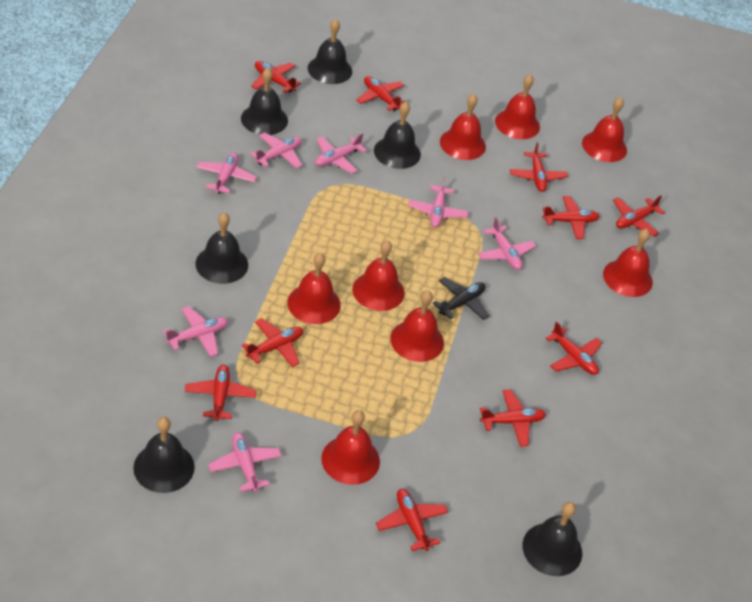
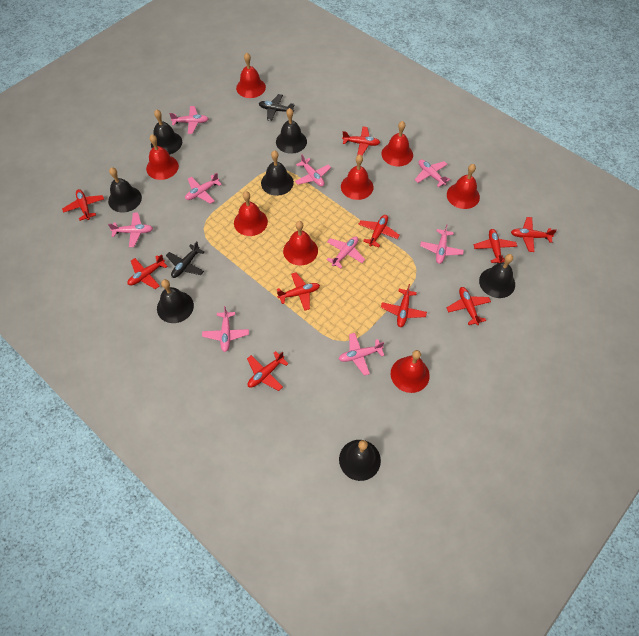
black bell: 6 -> 7
black plane: 1 -> 2
pink plane: 7 -> 9

